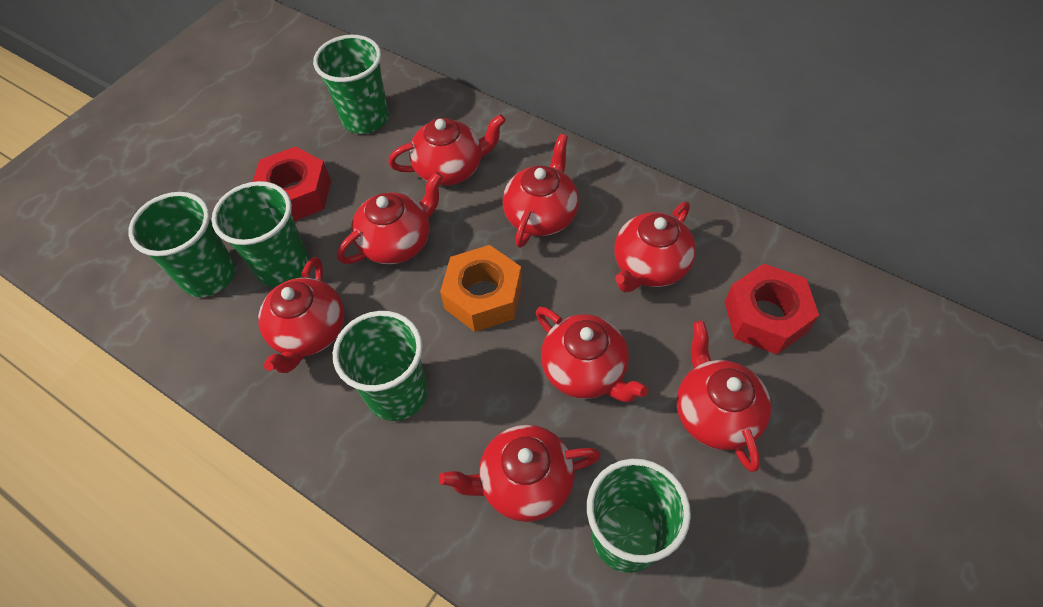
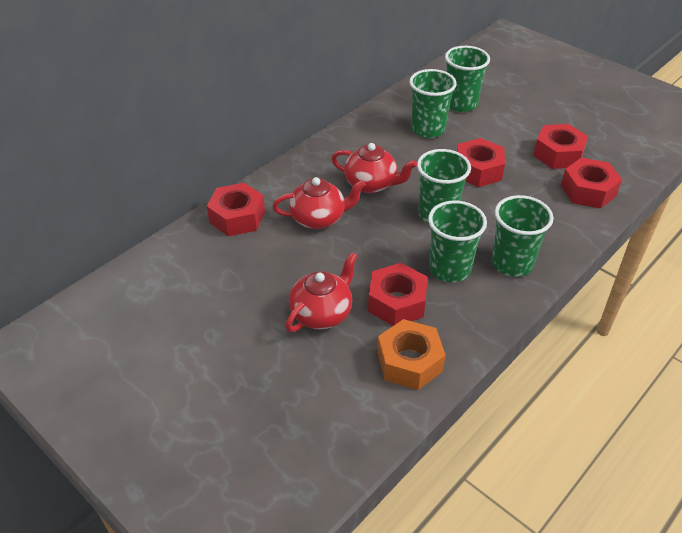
red nut: 2 -> 5
red teapot: 8 -> 3

